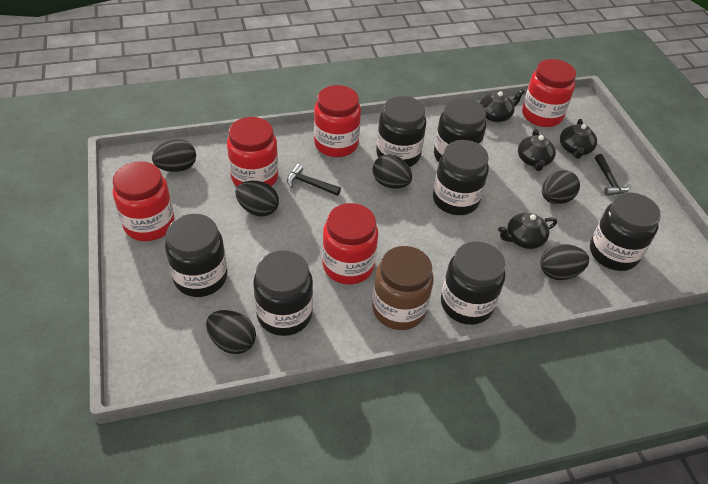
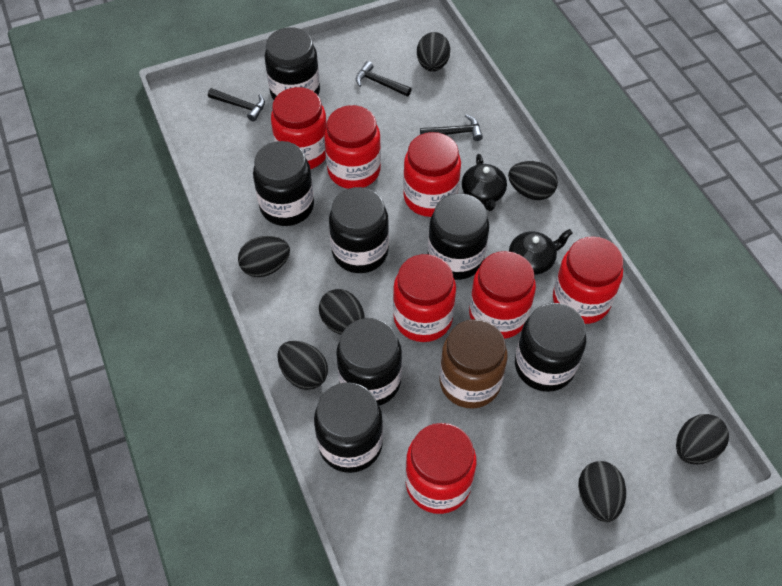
black egg: 6 -> 7
black hammer: 2 -> 3
black teapot: 4 -> 2
red jar: 5 -> 7

